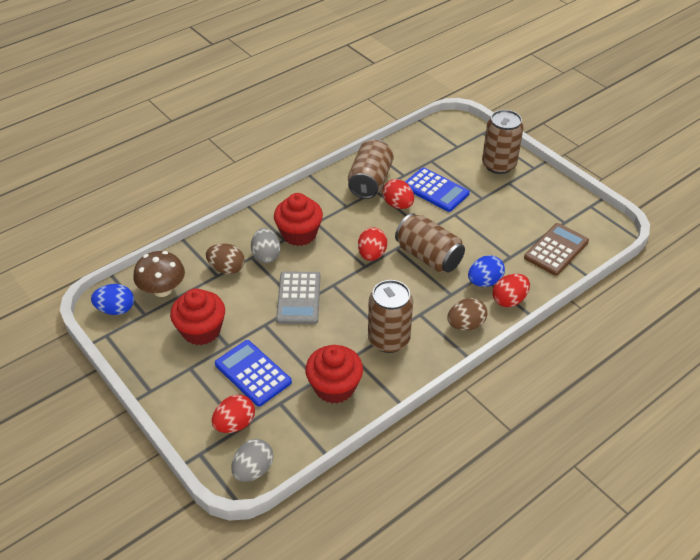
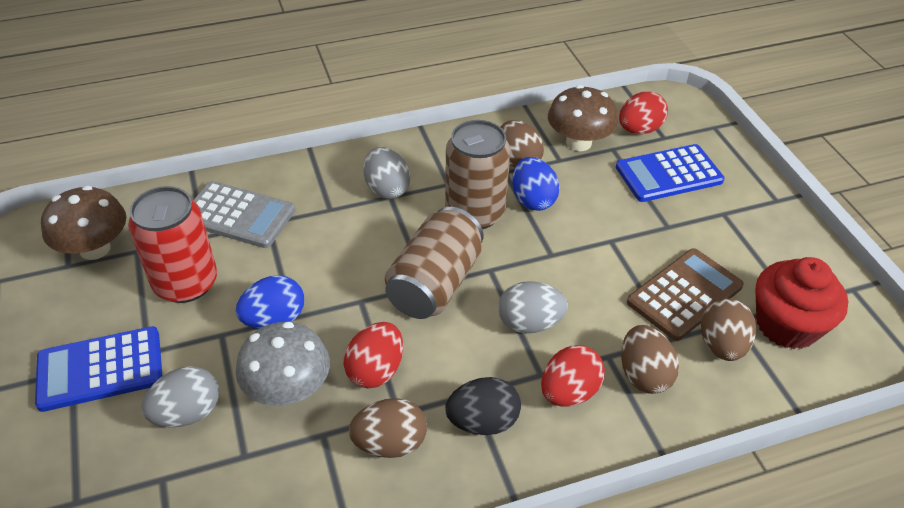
black egg: 0 -> 1
brown can: 4 -> 2
brown egg: 2 -> 4
brown mushroom: 1 -> 2
grey egg: 2 -> 3
grey mushroom: 0 -> 1
red can: 0 -> 1
red cupcake: 3 -> 1
red egg: 4 -> 3

